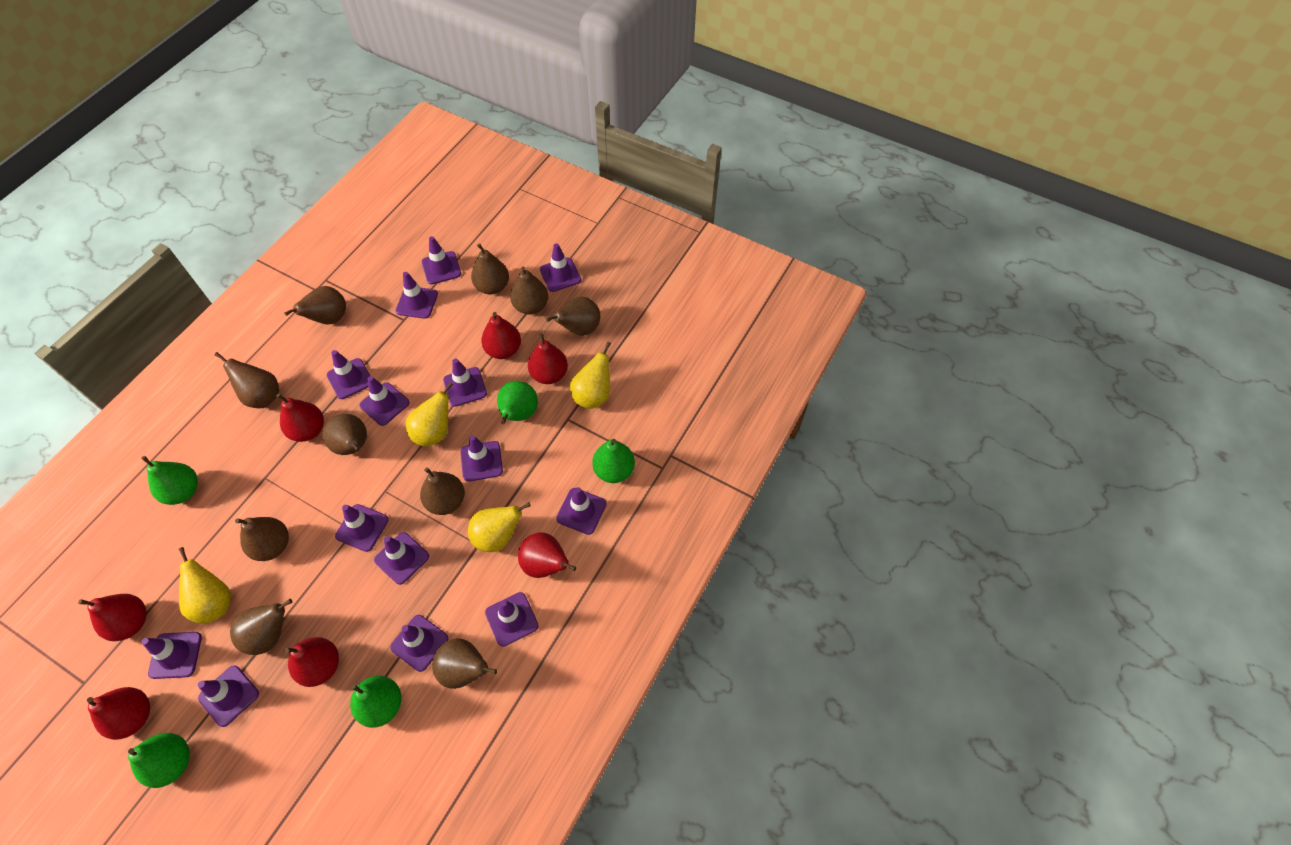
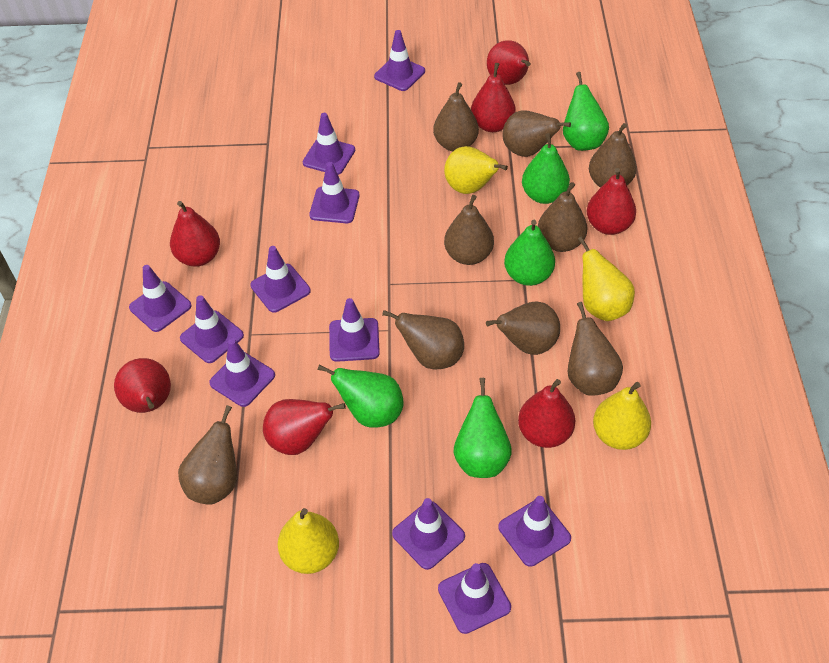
brown pear: 10 -> 9
purple traffic cone: 14 -> 11

